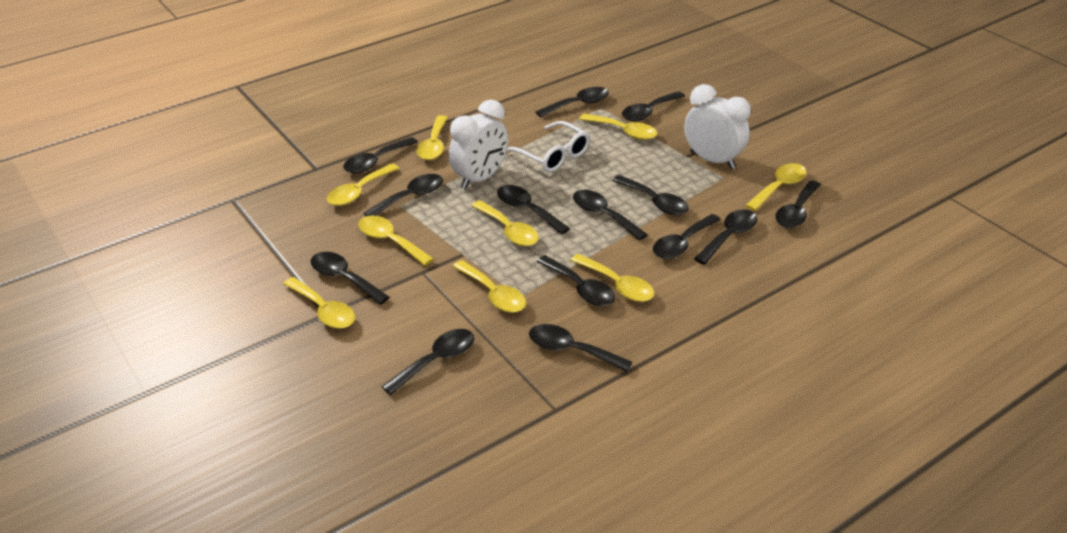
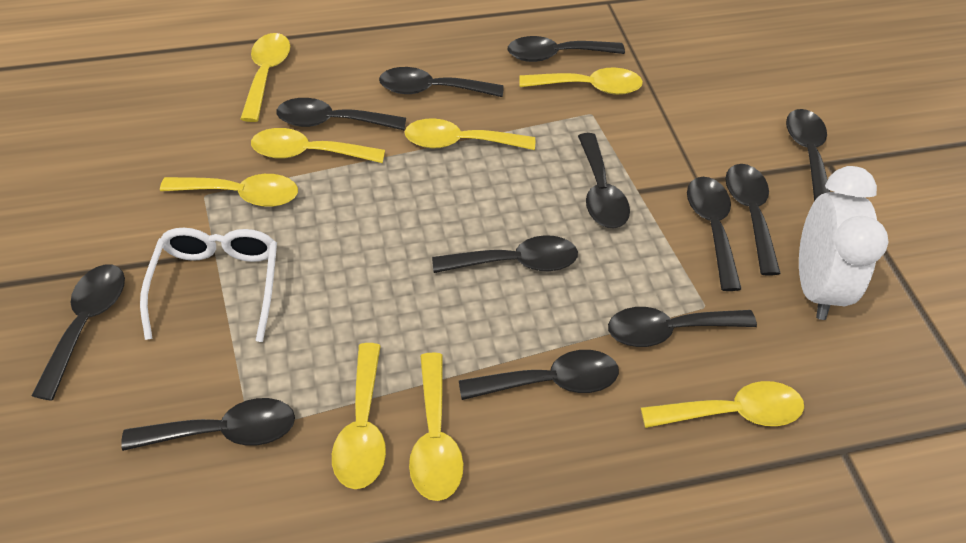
black spoon: 14 -> 12
white clock: 2 -> 1
yellow spoon: 9 -> 8

